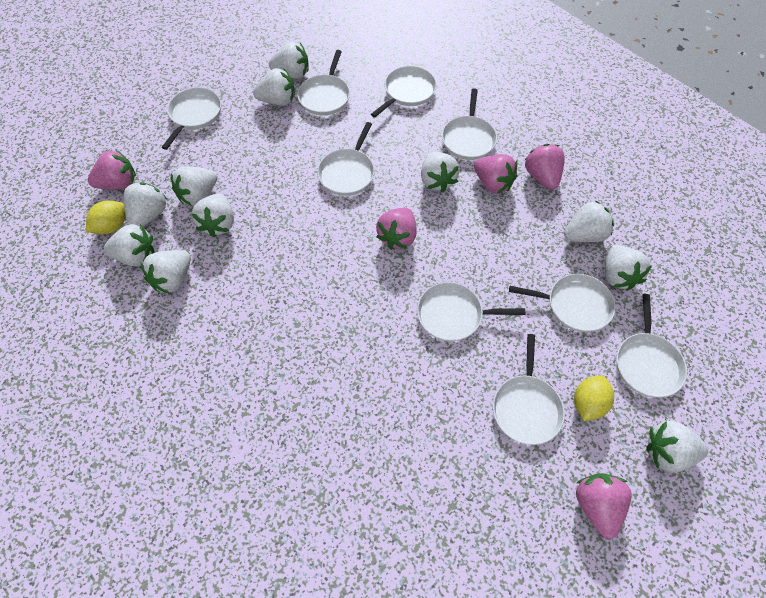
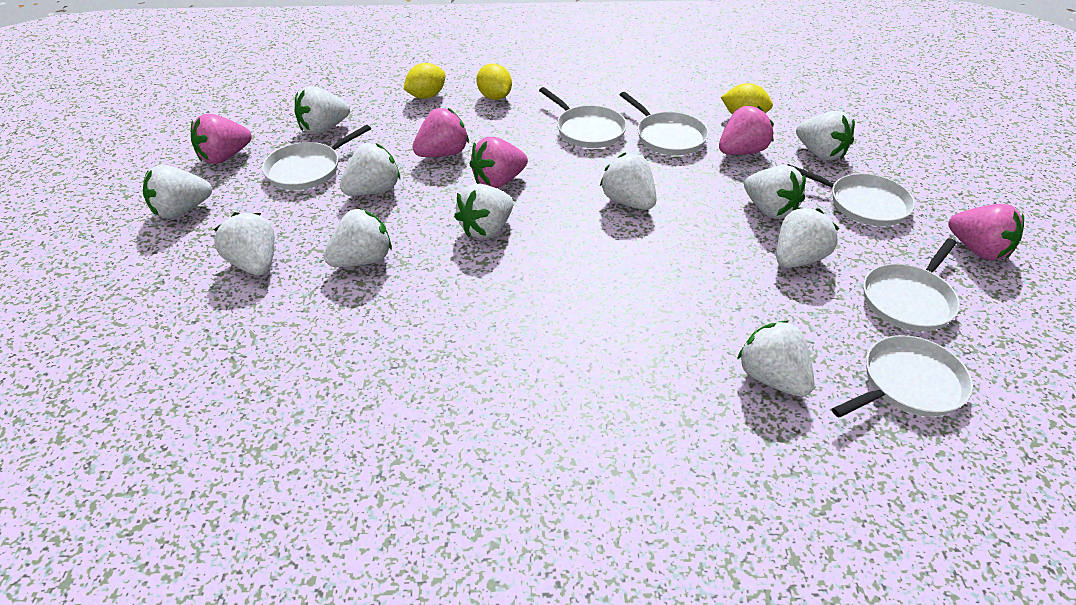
white pan: 9 -> 6
yellow lemon: 2 -> 3

